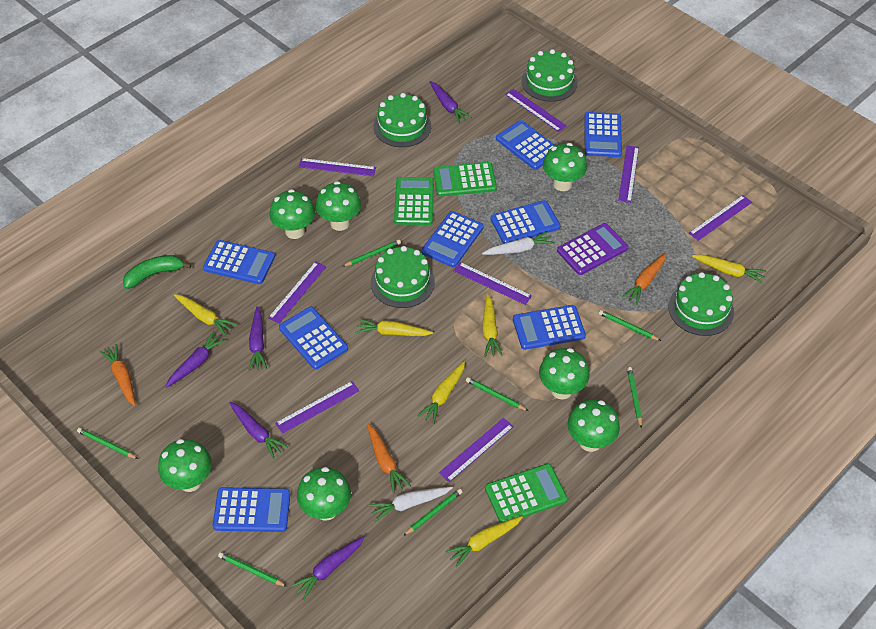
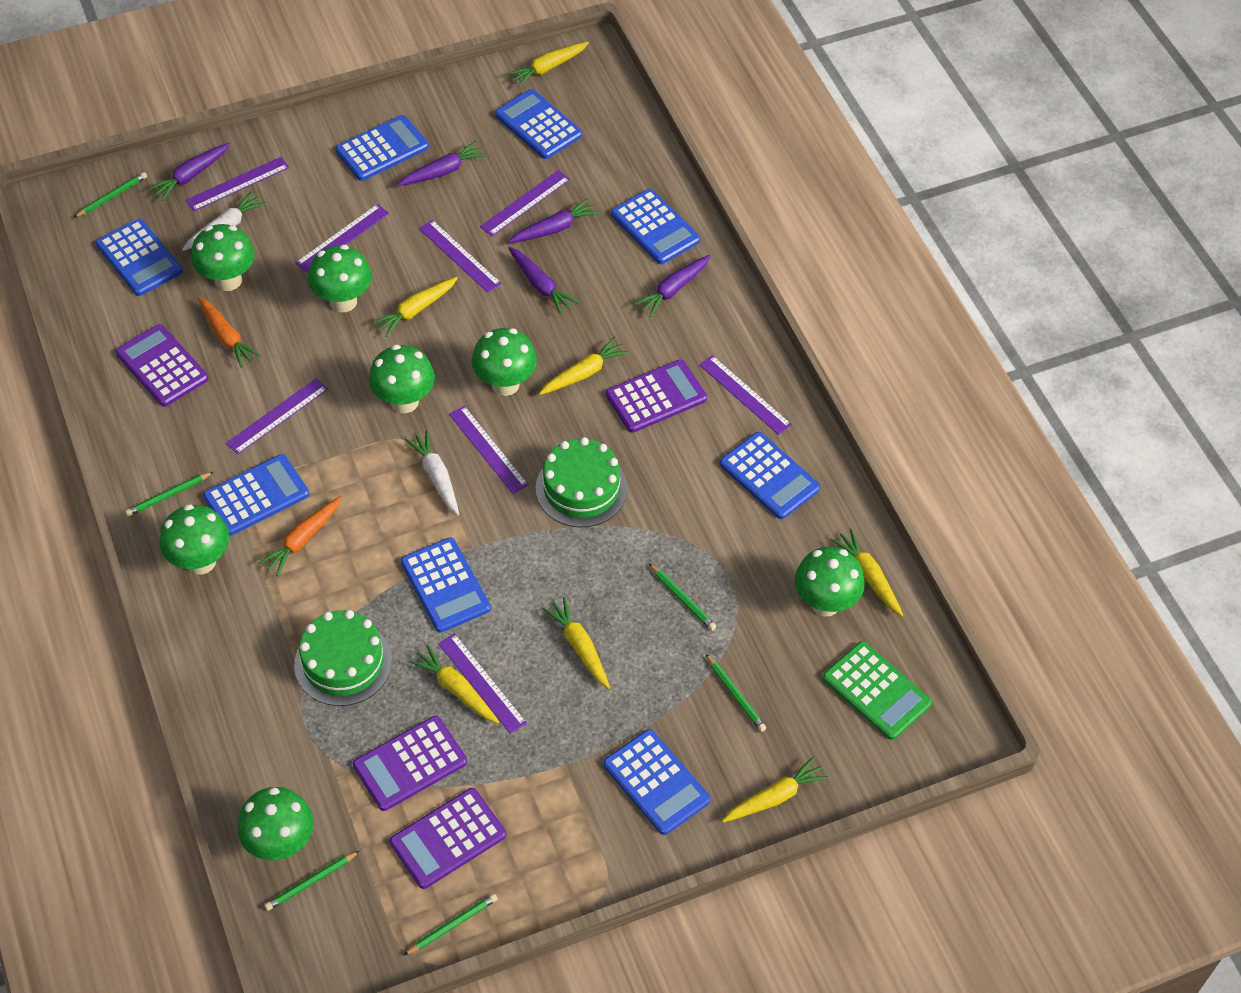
green banana: 1 -> 0
green cake: 4 -> 2
green calculator: 3 -> 1
green pencil: 7 -> 6
orange carrot: 3 -> 2
purple calculator: 1 -> 4
yellow carrot: 6 -> 7

